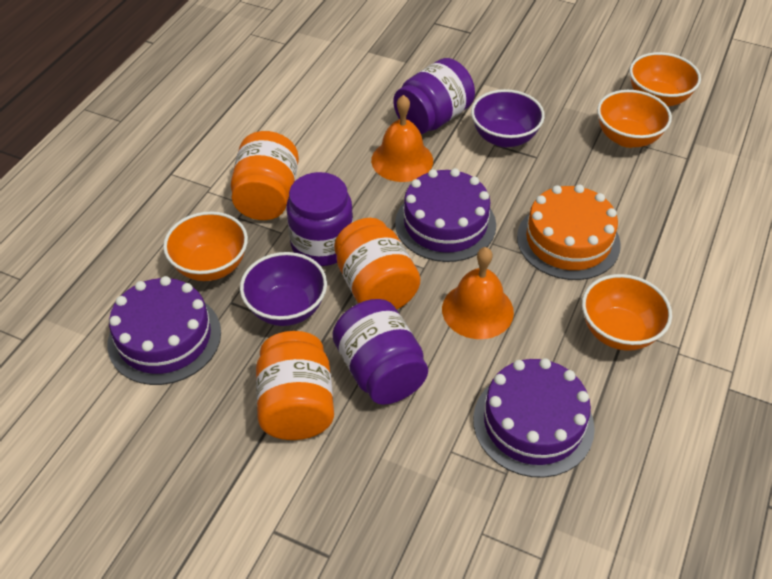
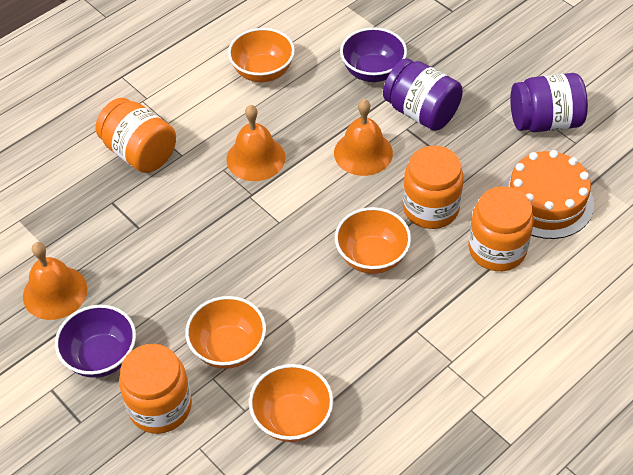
orange bell: 2 -> 3
orange jar: 3 -> 4
purple cake: 3 -> 0
purple jar: 3 -> 2

